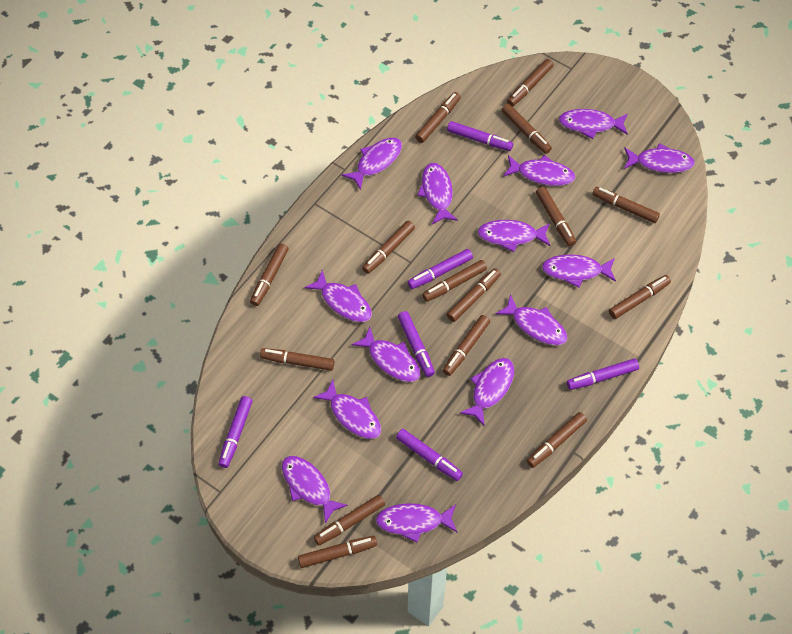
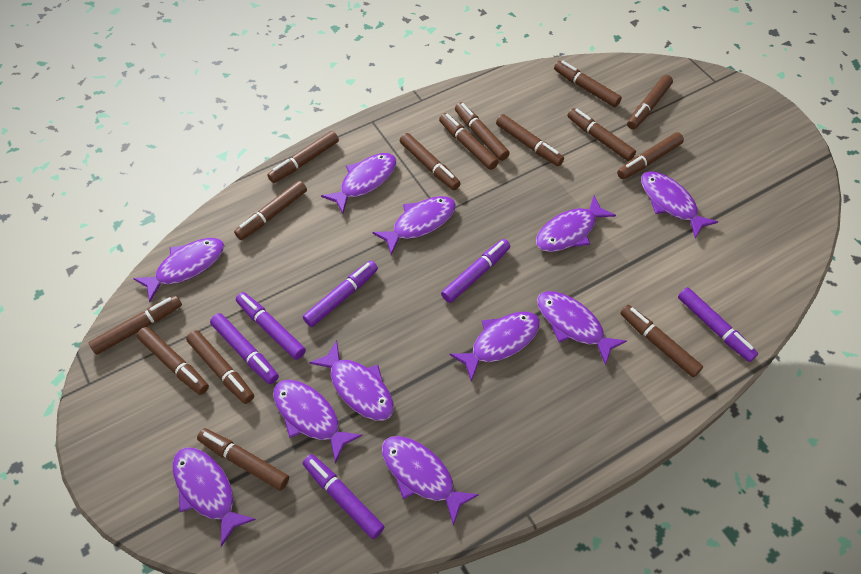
purple fish: 14 -> 11

